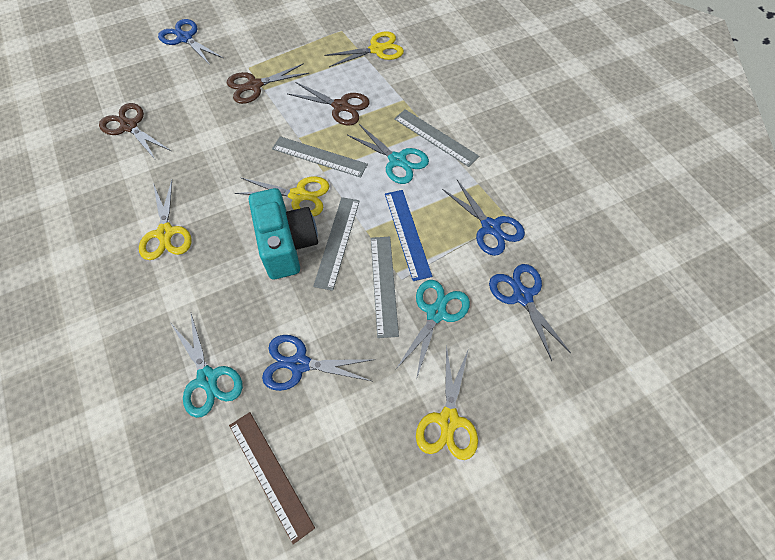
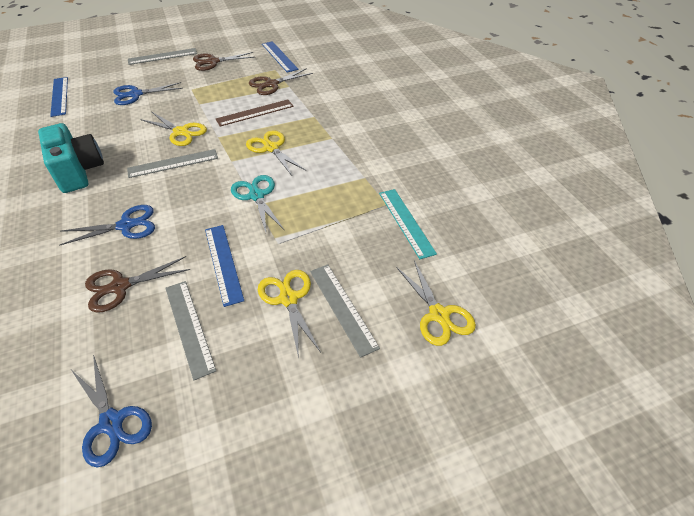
blue ruler: 1 -> 3
blue scissors: 4 -> 3
turquoise ruler: 0 -> 1
turquoise scissors: 3 -> 1

